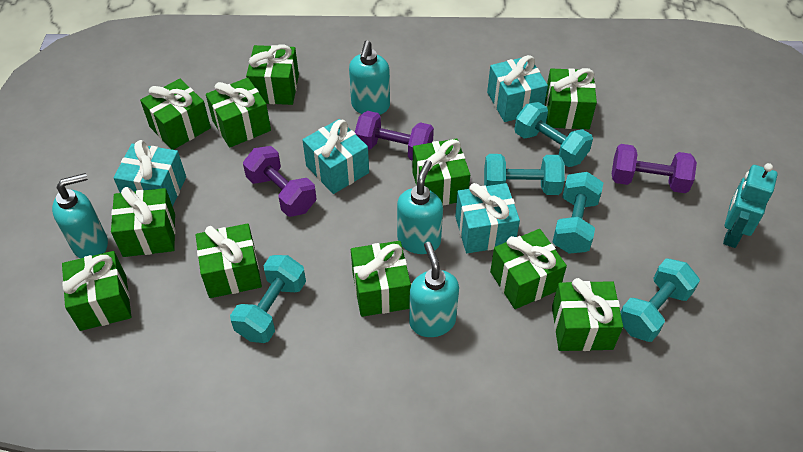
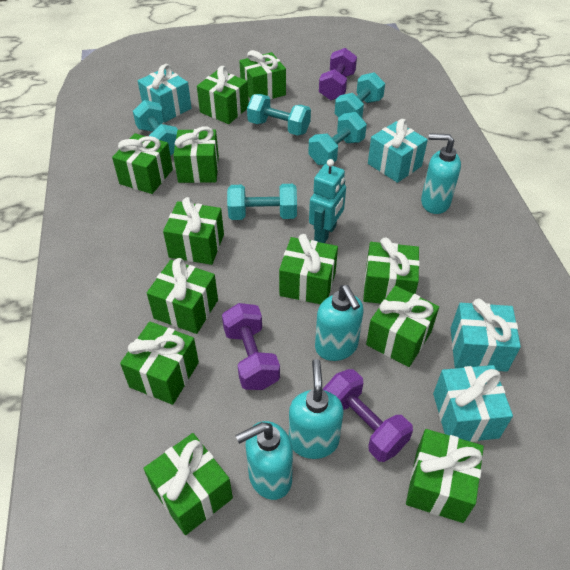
green gift: 11 -> 12

